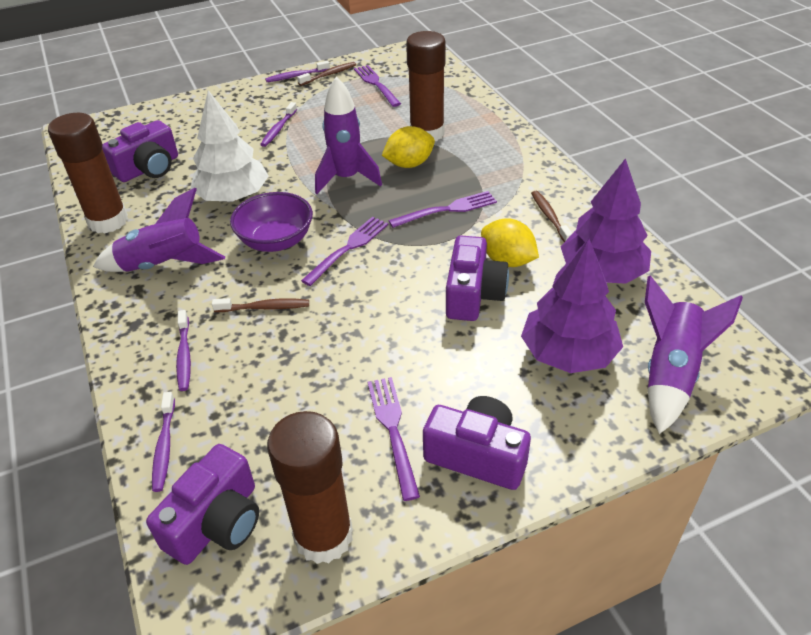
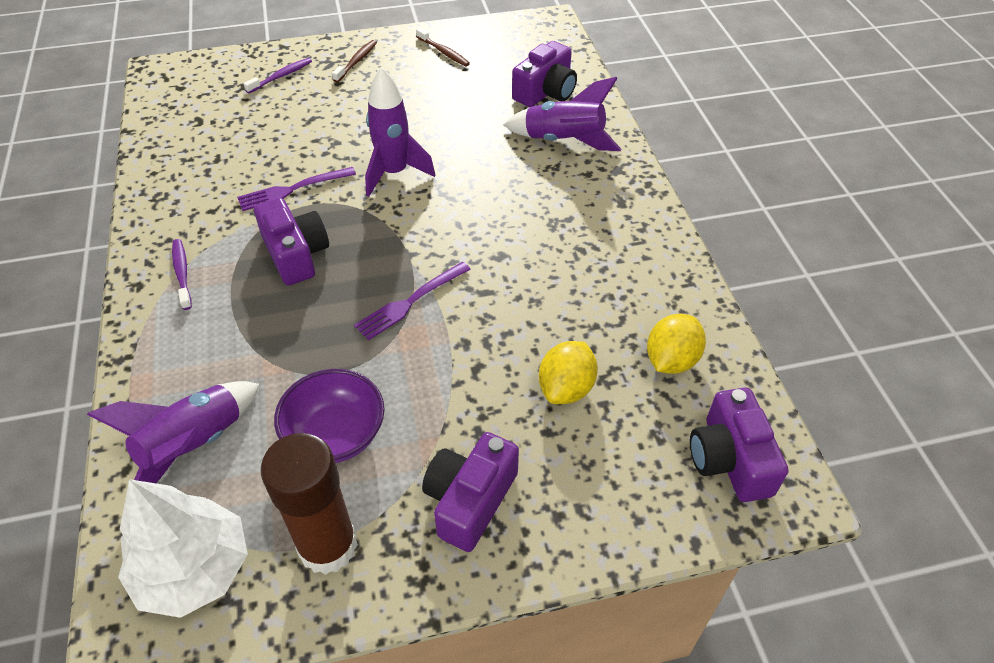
brown glue stick: 3 -> 1
brown toothbrush: 3 -> 2
purple fork: 4 -> 2
purple toothbrush: 4 -> 2
purple tree: 2 -> 0

